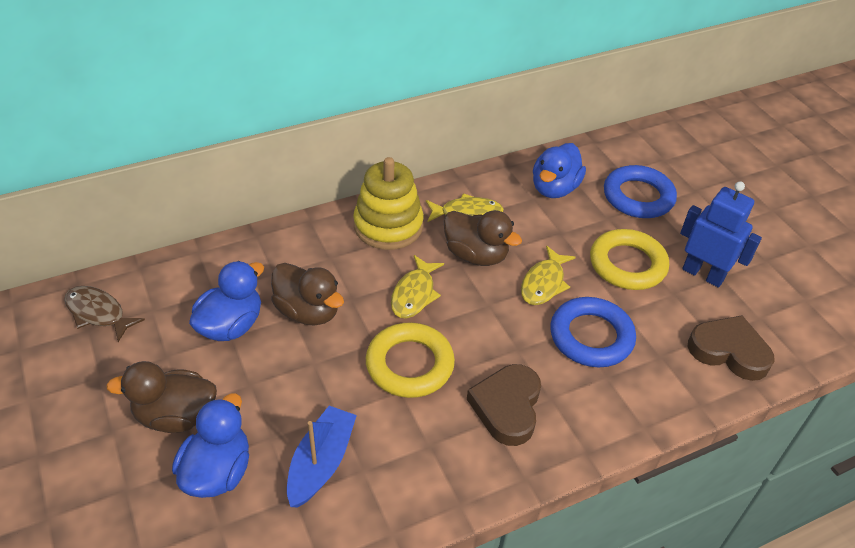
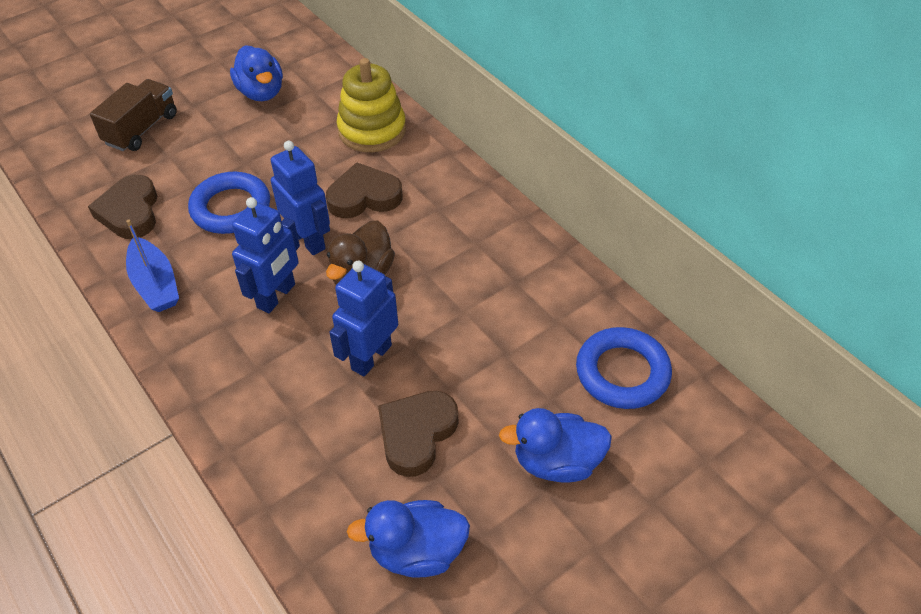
blue robot: 1 -> 3
brown duck: 3 -> 1
brown fish: 1 -> 0
brown heart: 2 -> 3
brown truck: 0 -> 1
yellow fish: 3 -> 0
yellow ring: 2 -> 0

